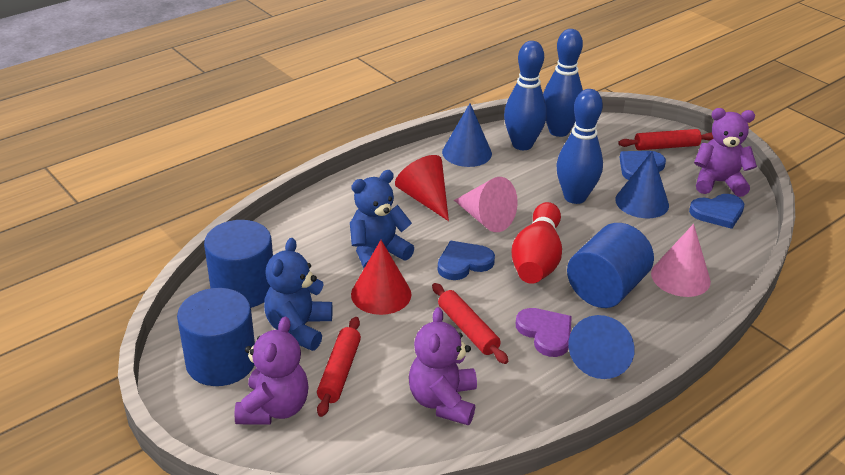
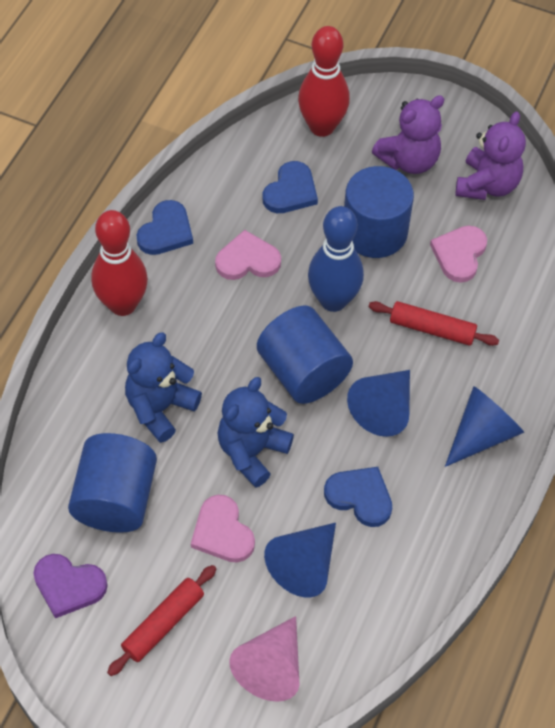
blue bowling pin: 3 -> 1
pink cone: 2 -> 1
pink heart: 0 -> 3
purple teddy bear: 3 -> 2
red bowling pin: 1 -> 2
red cone: 2 -> 0
red rolling pin: 3 -> 2

